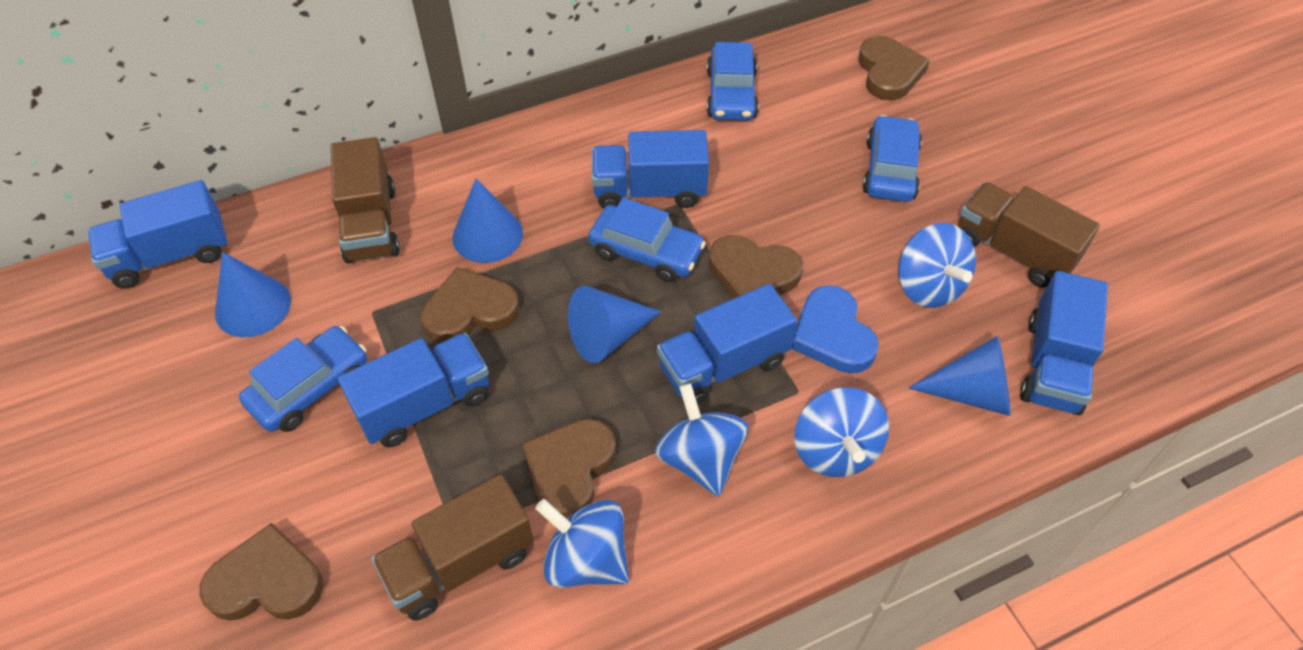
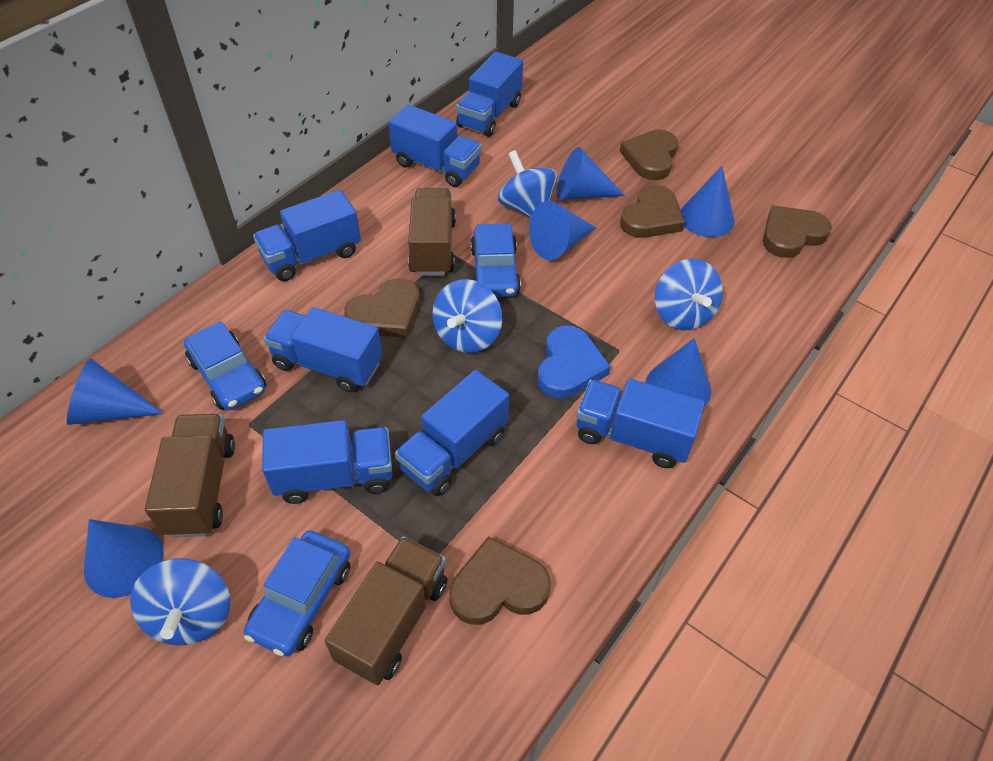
blue car: 4 -> 3
blue cone: 4 -> 6
blue truck: 5 -> 7

